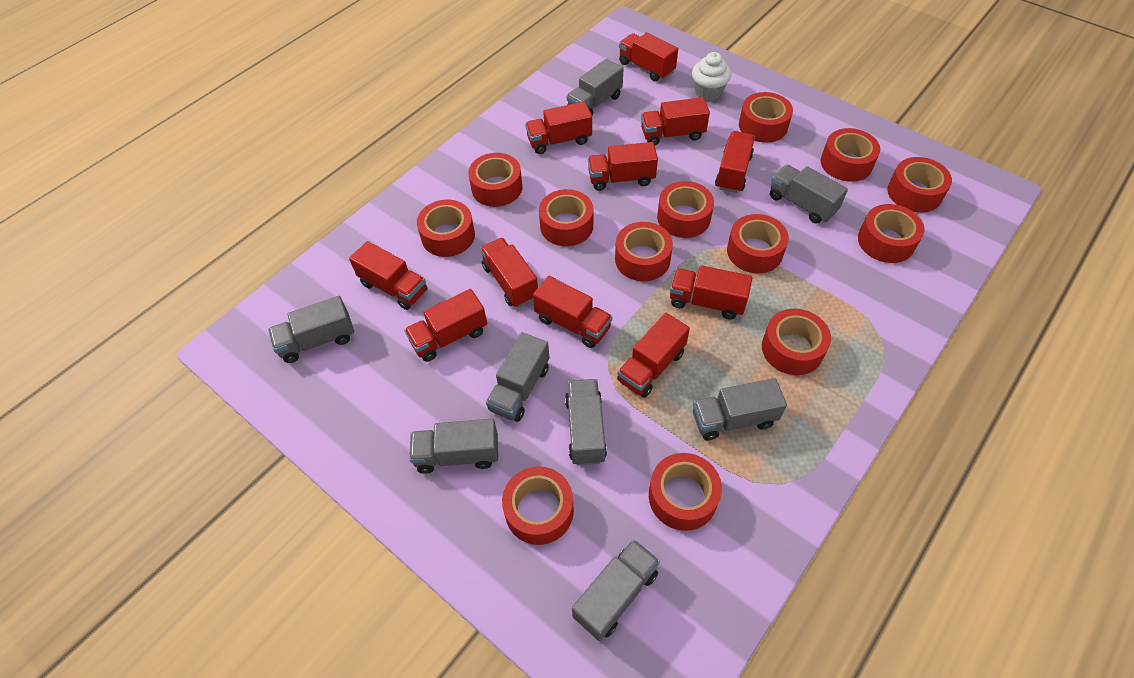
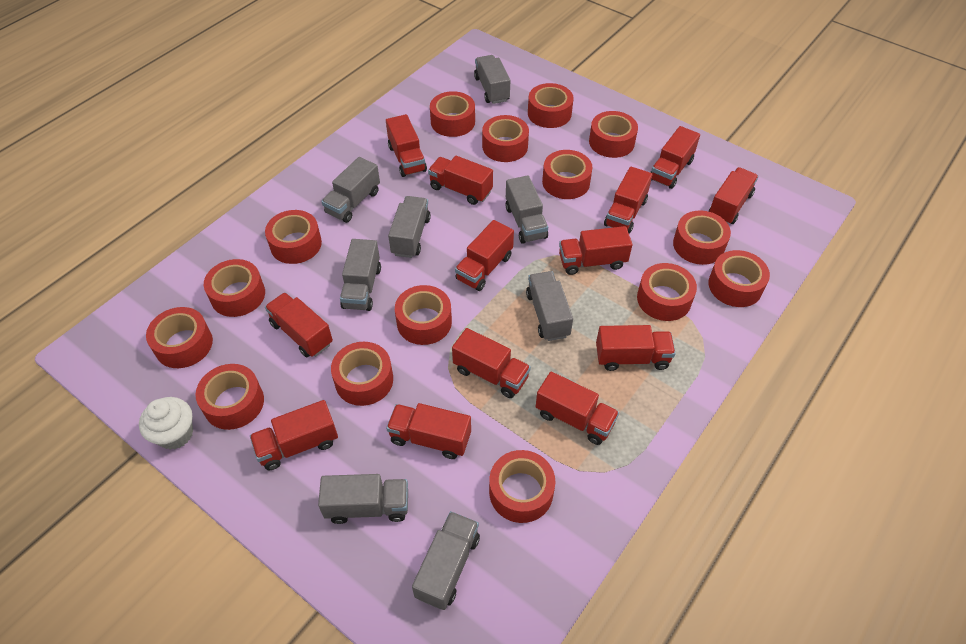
red tape: 13 -> 15
red truck: 11 -> 13

